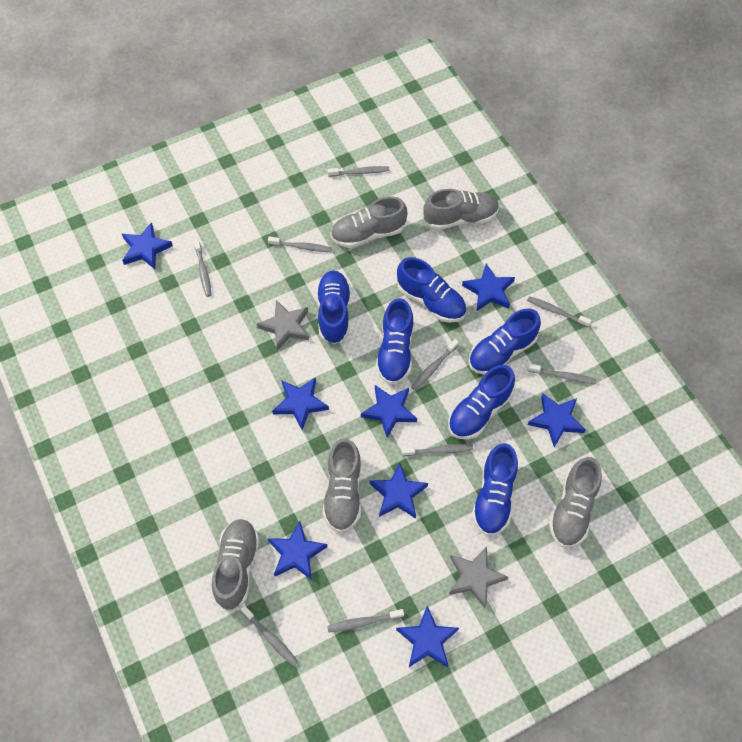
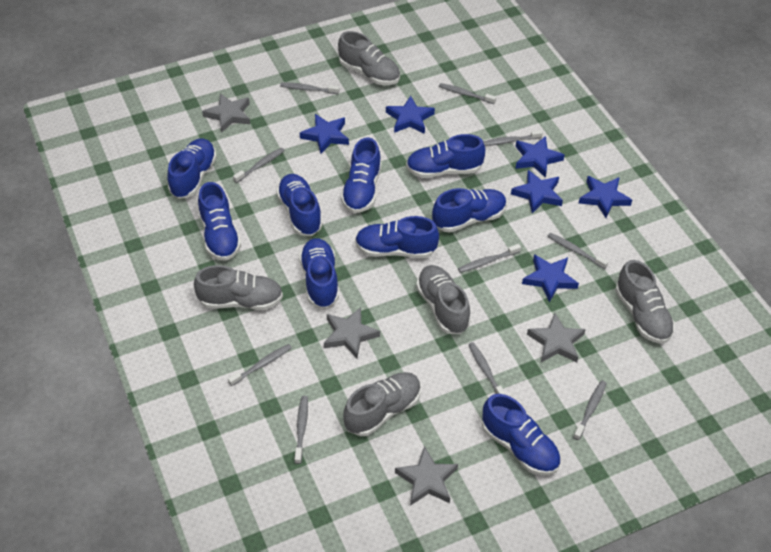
blue shoe: 6 -> 9
blue star: 8 -> 6
grey star: 2 -> 4
grey toothbrush: 9 -> 10

